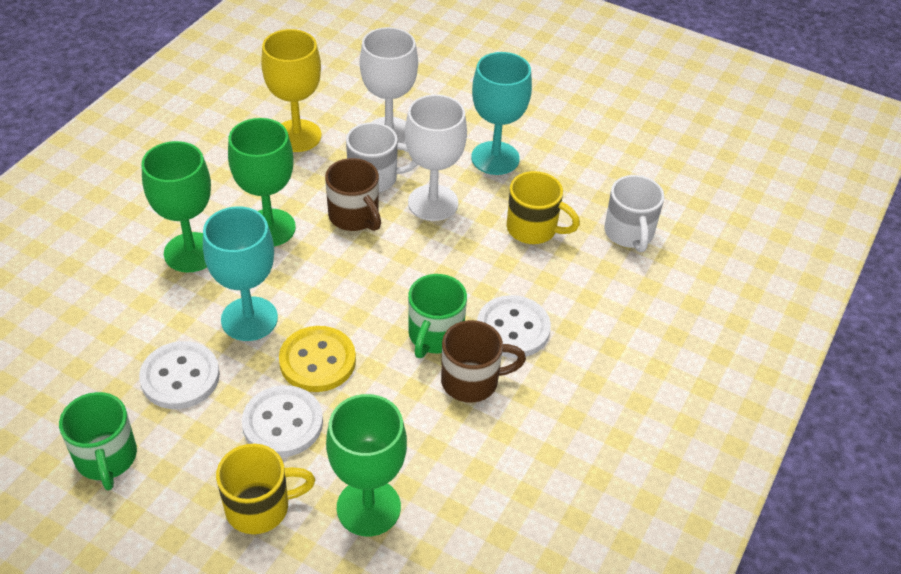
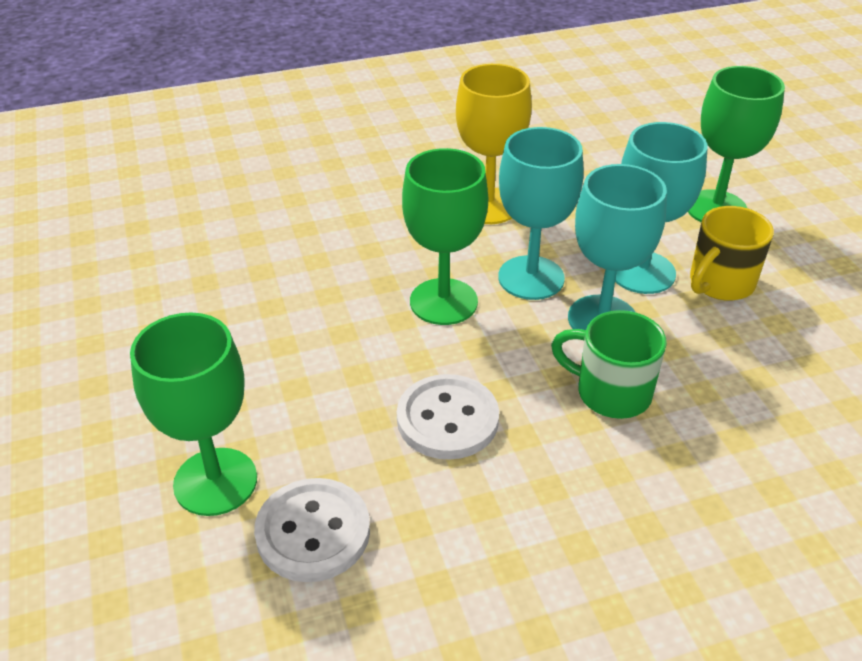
brown mug: 2 -> 0
green mug: 2 -> 1
turquoise goblet: 2 -> 3
white button: 3 -> 2
white goblet: 2 -> 0
white mug: 2 -> 0
yellow button: 1 -> 0
yellow mug: 2 -> 1

